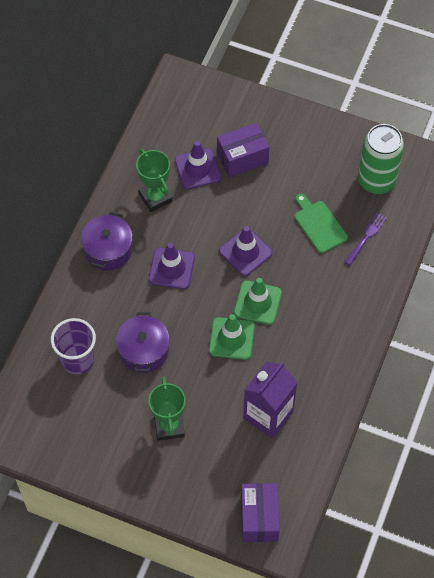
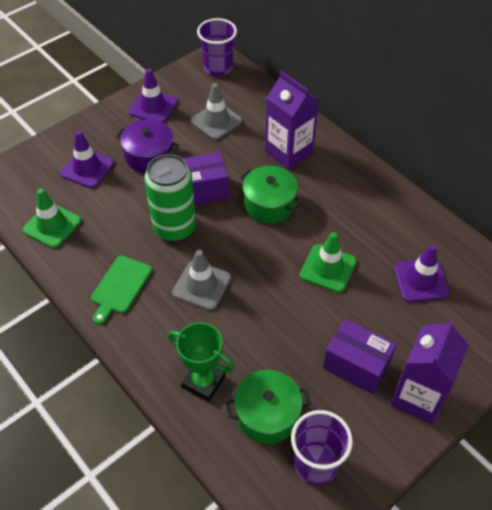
green pot: 0 -> 2
green trophy: 2 -> 1
grey traffic cone: 0 -> 2
purple carton: 1 -> 2
purple cup: 1 -> 2
purple fork: 1 -> 0
purple pot: 2 -> 1

